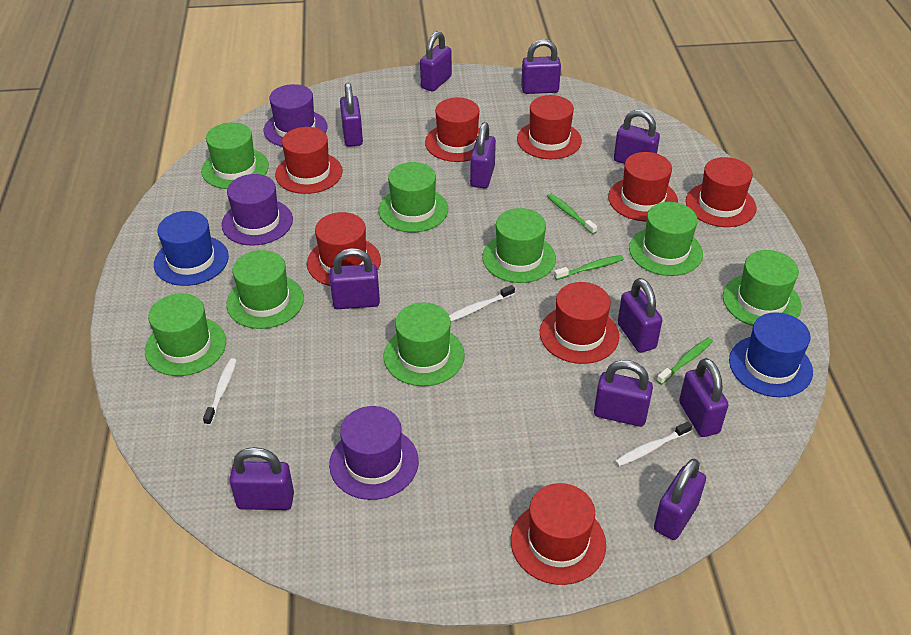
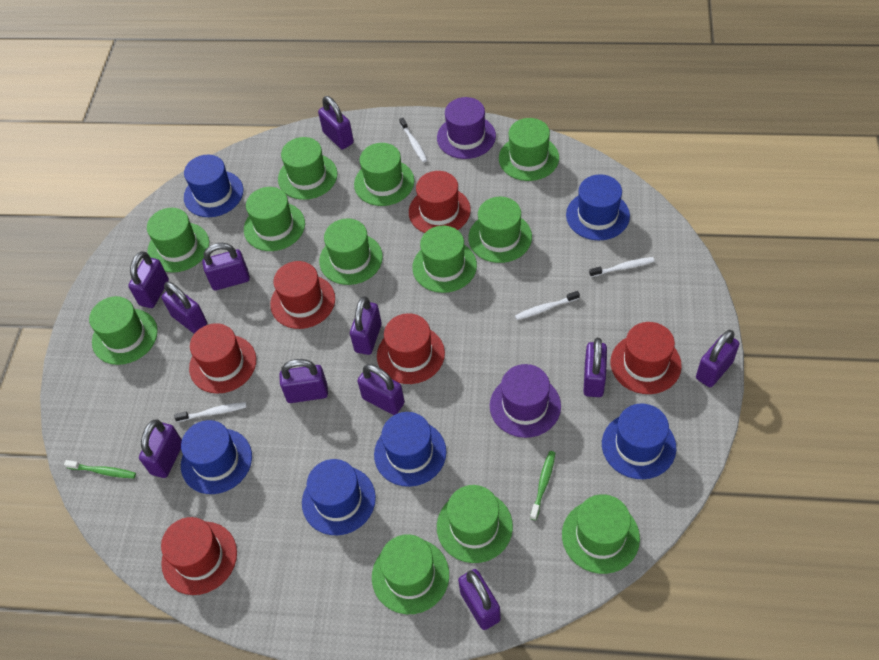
blue hat: 2 -> 6
green hat: 8 -> 12
green toothbrush: 3 -> 2
purple hat: 3 -> 2
red hat: 8 -> 6
white toothbrush: 3 -> 4

